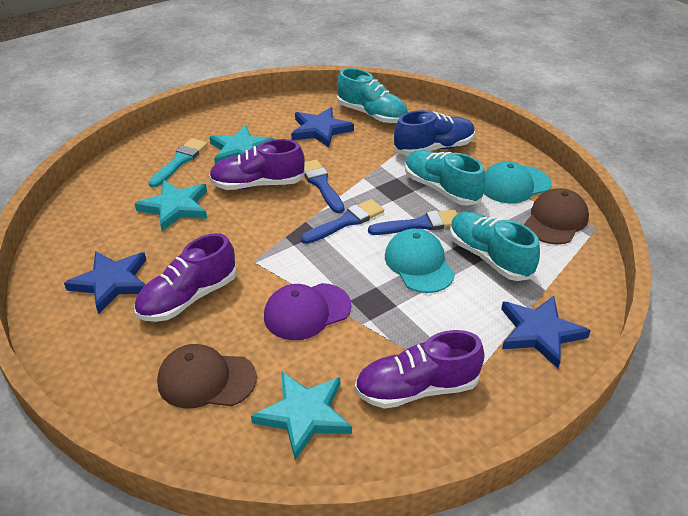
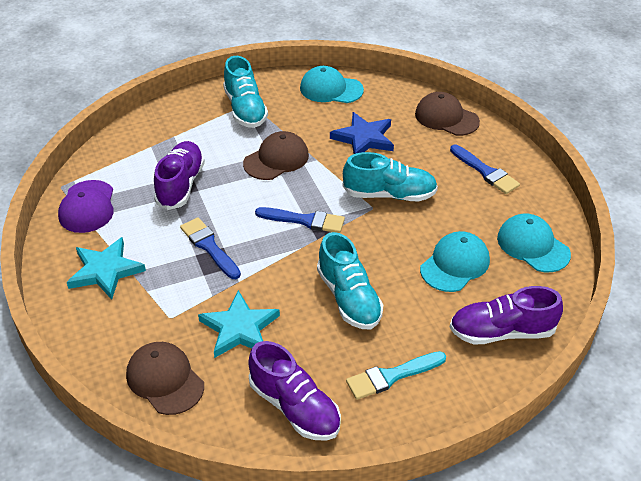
blue shoe: 1 -> 0
blue star: 3 -> 1
brown cap: 2 -> 3
turquoise cap: 2 -> 3
turquoise star: 3 -> 2

